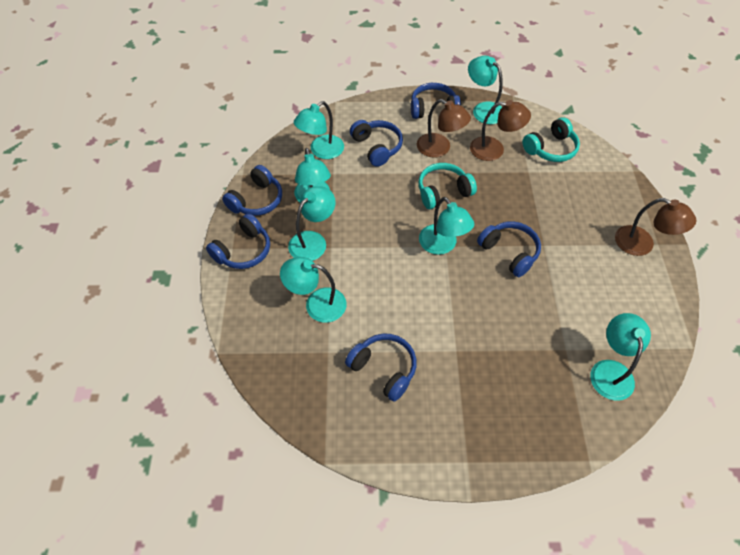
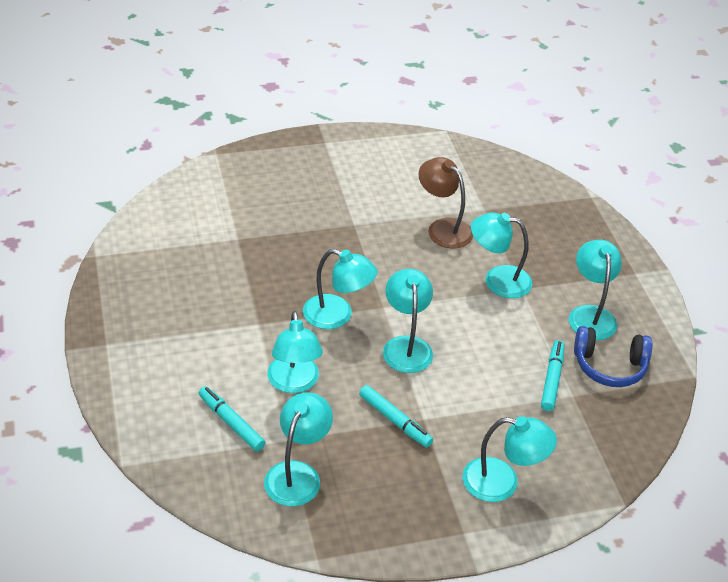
blue headphones: 6 -> 1
brown lamp: 3 -> 1
turquoise headphones: 2 -> 0
turquoise marker: 0 -> 3

